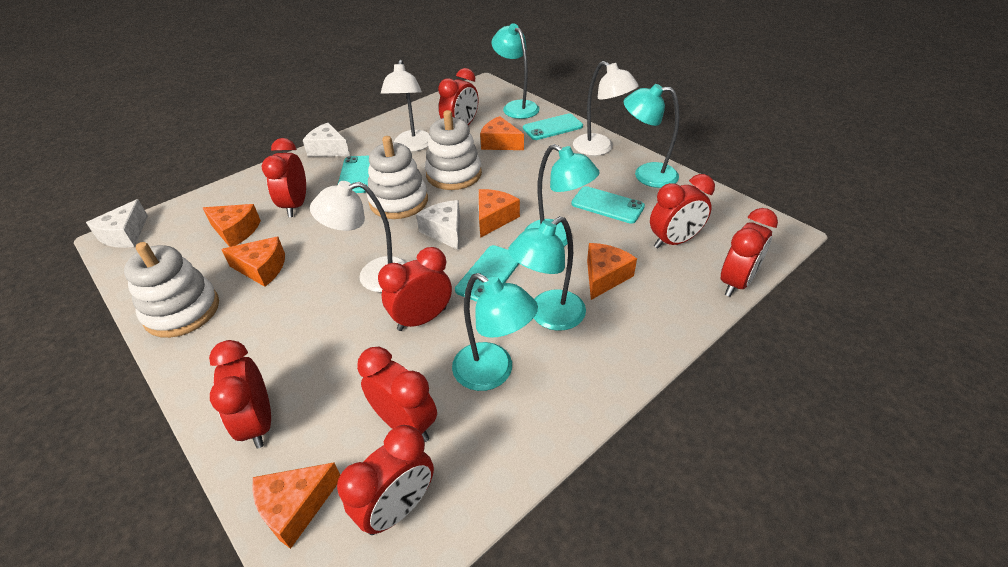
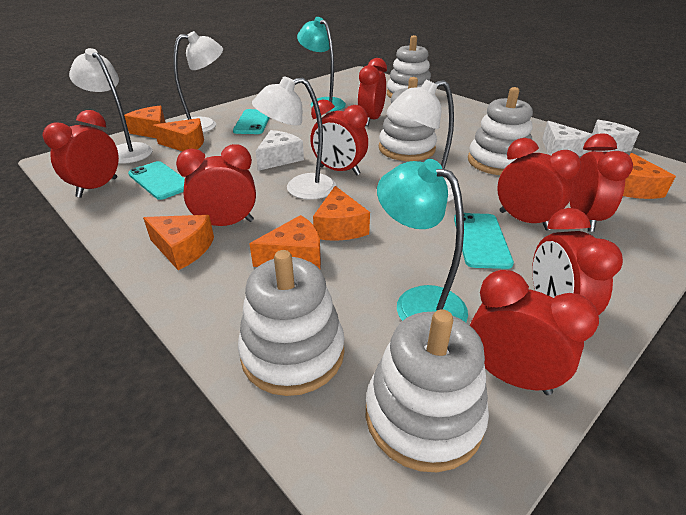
turquoise lamp: 5 -> 2
turquoise phone: 4 -> 3
white lamp: 3 -> 4
white stacking toy: 3 -> 5

